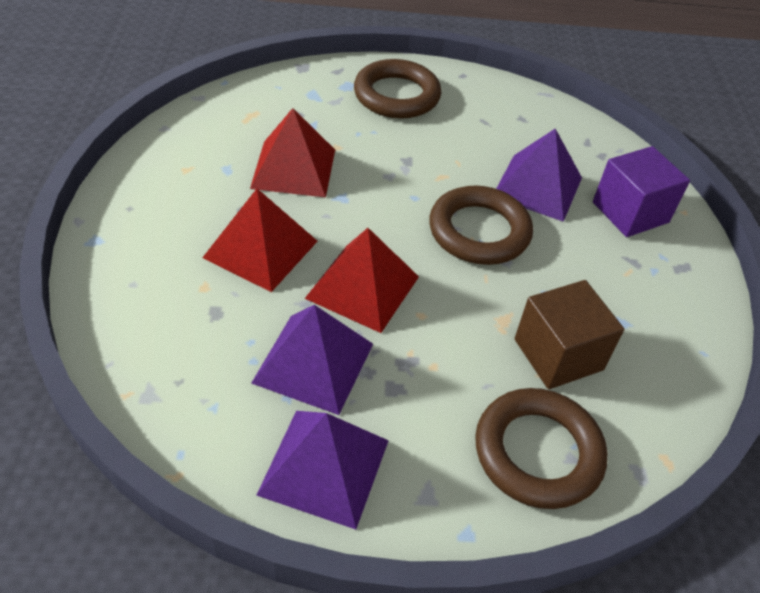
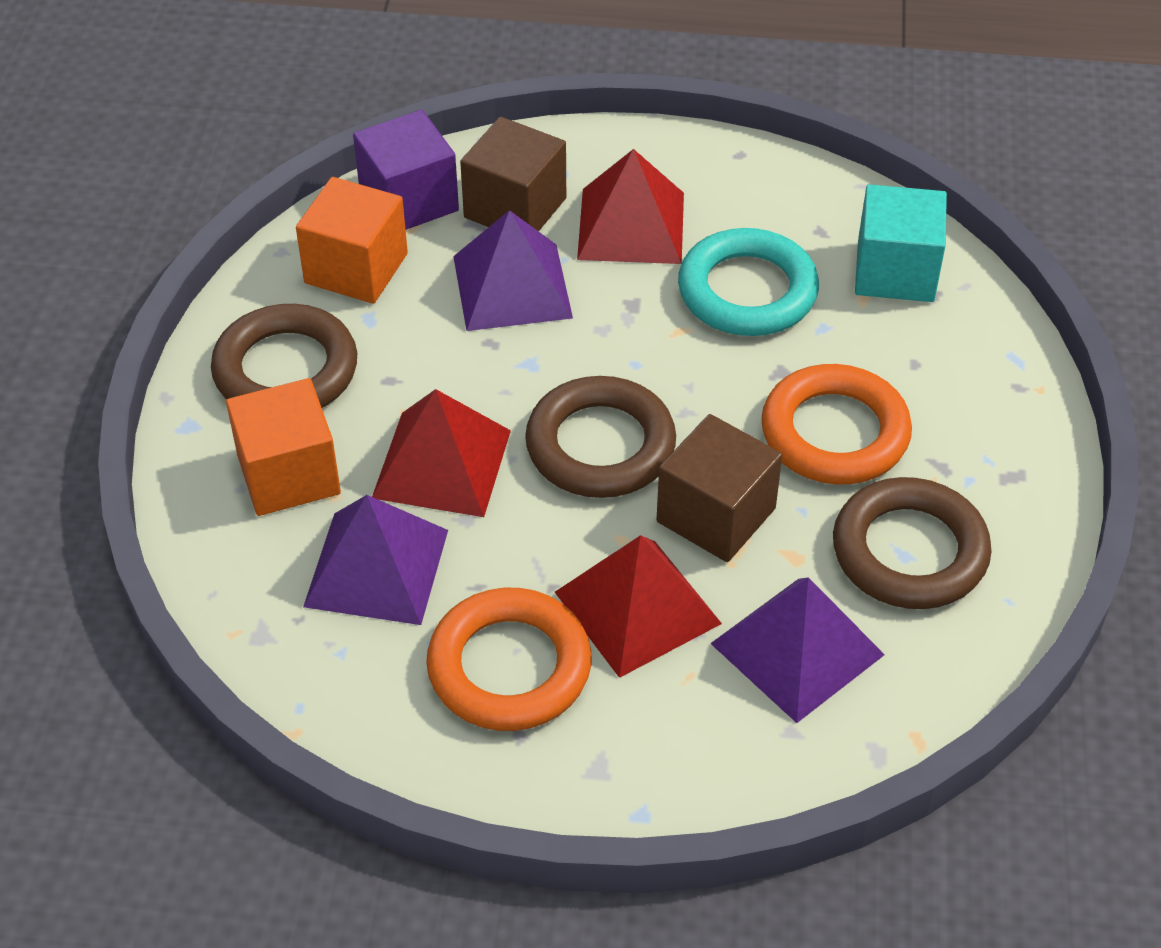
brown cube: 1 -> 2
orange cube: 0 -> 2
orange ring: 0 -> 2
turquoise cube: 0 -> 1
turquoise ring: 0 -> 1

